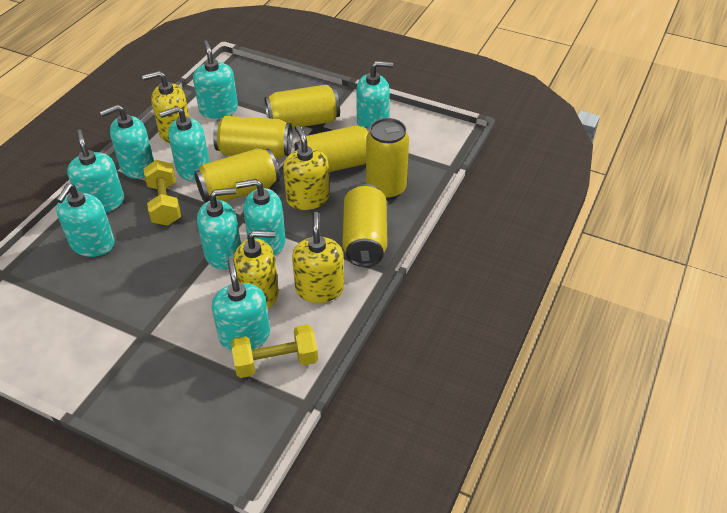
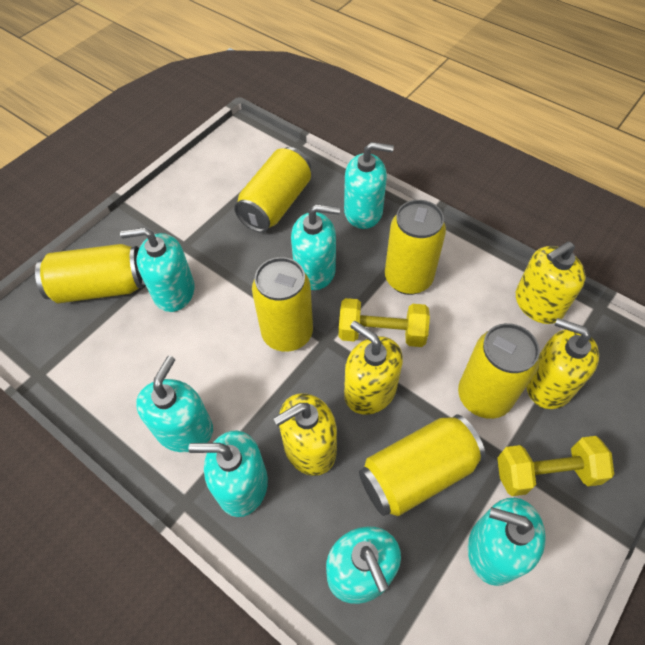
turquoise soap dispenser: 9 -> 7

